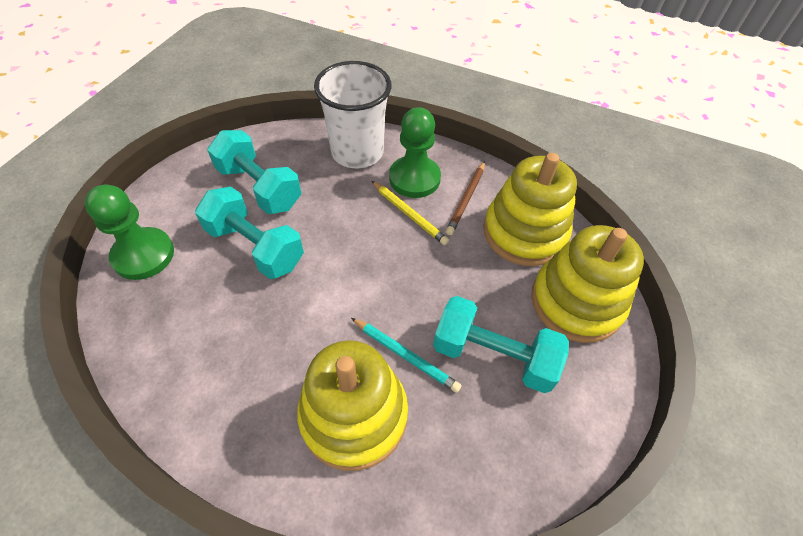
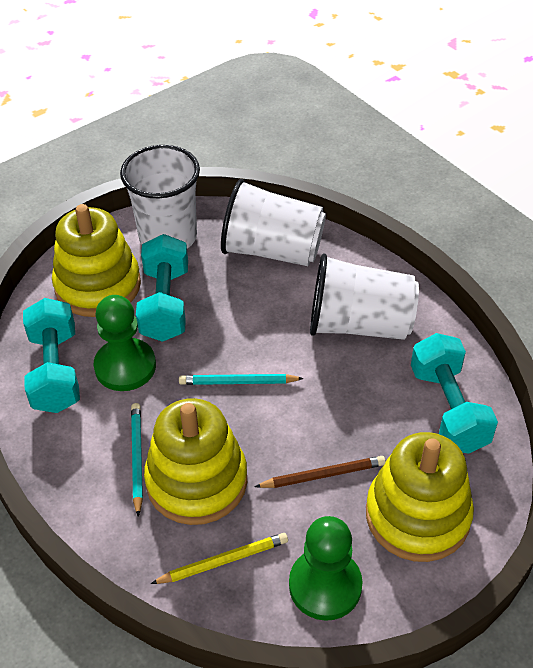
turquoise pencil: 1 -> 2
white cup: 1 -> 3

